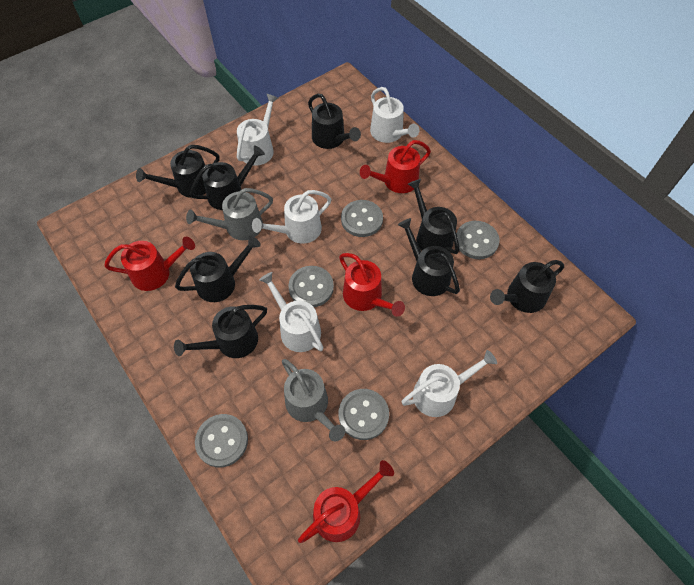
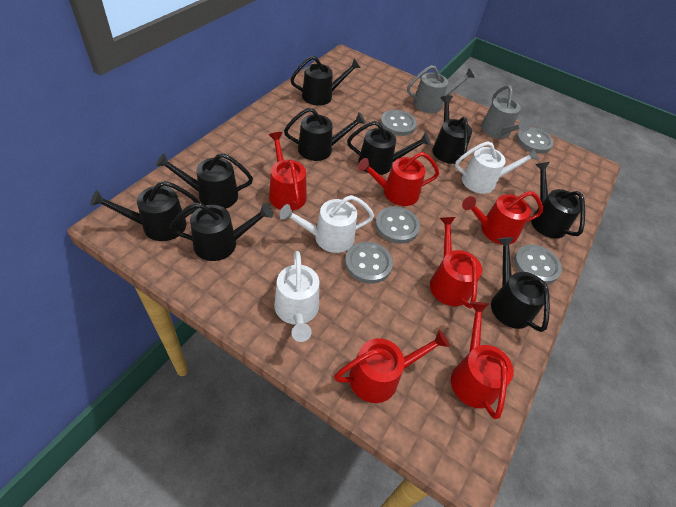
black watering can: 8 -> 9
red watering can: 4 -> 6
white watering can: 5 -> 3

